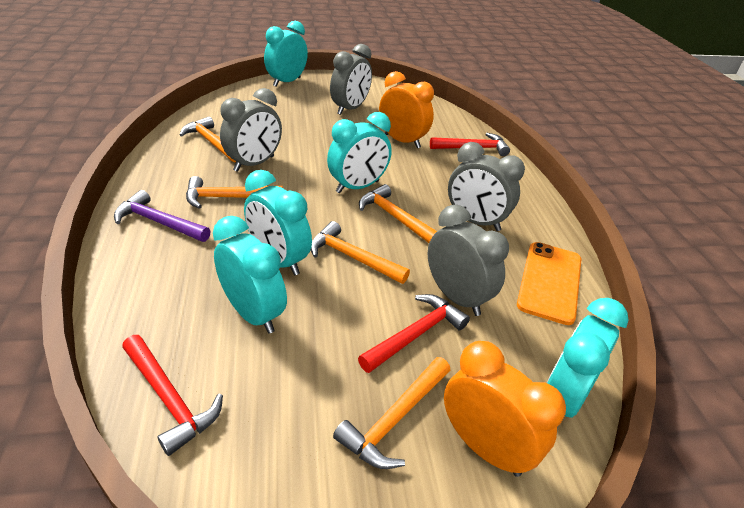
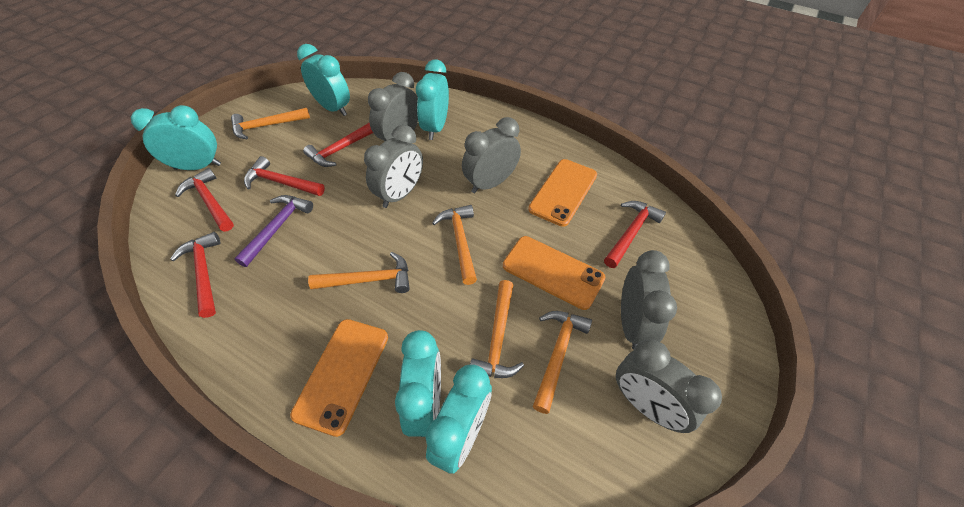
grey clock: 4 -> 5
orange clock: 2 -> 0
orange phone: 1 -> 3
red hammer: 3 -> 5

